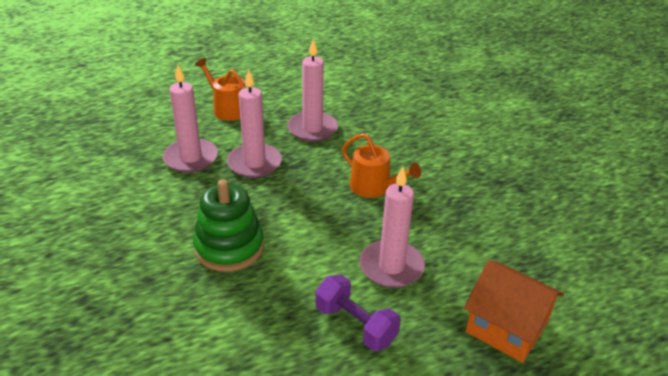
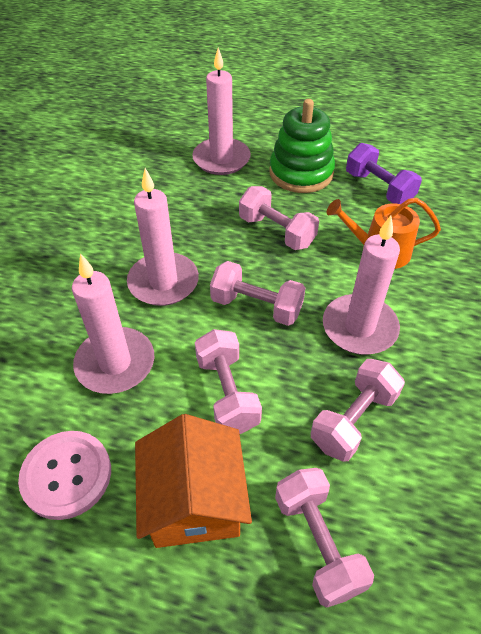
orange watering can: 2 -> 1
pink button: 0 -> 1
pink dumbbell: 0 -> 5

